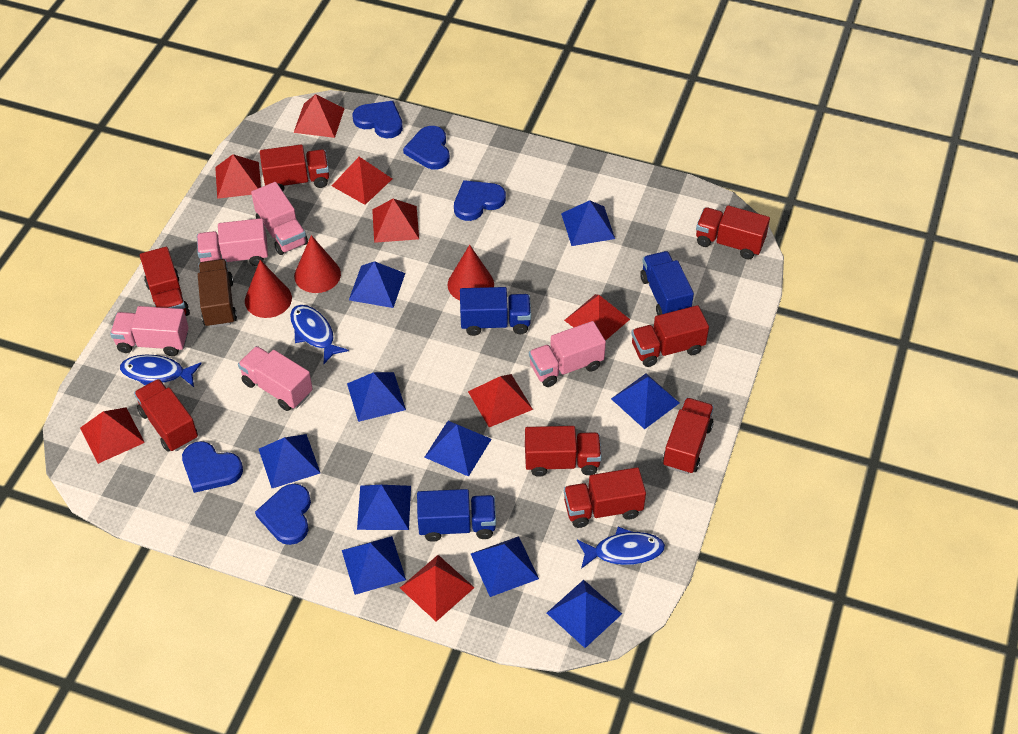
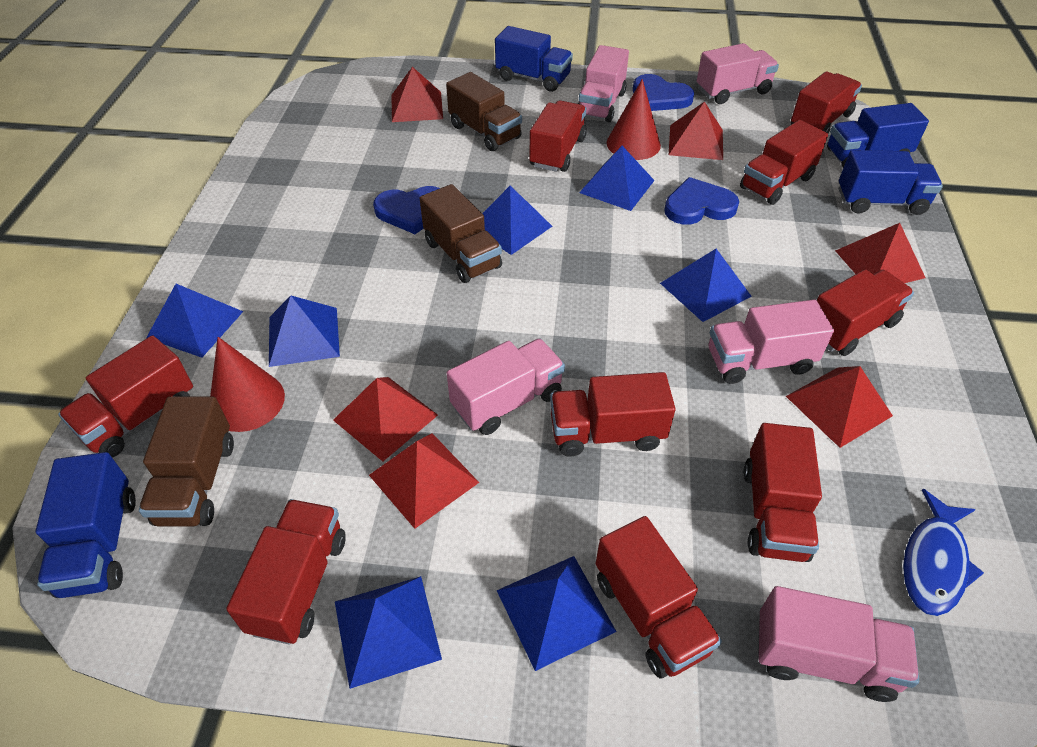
blue fish: 3 -> 1
blue heart: 5 -> 3
blue pyramid: 10 -> 7
blue truck: 3 -> 4
brown truck: 1 -> 3
red cone: 3 -> 2
red pyramid: 8 -> 6
red truck: 8 -> 9

